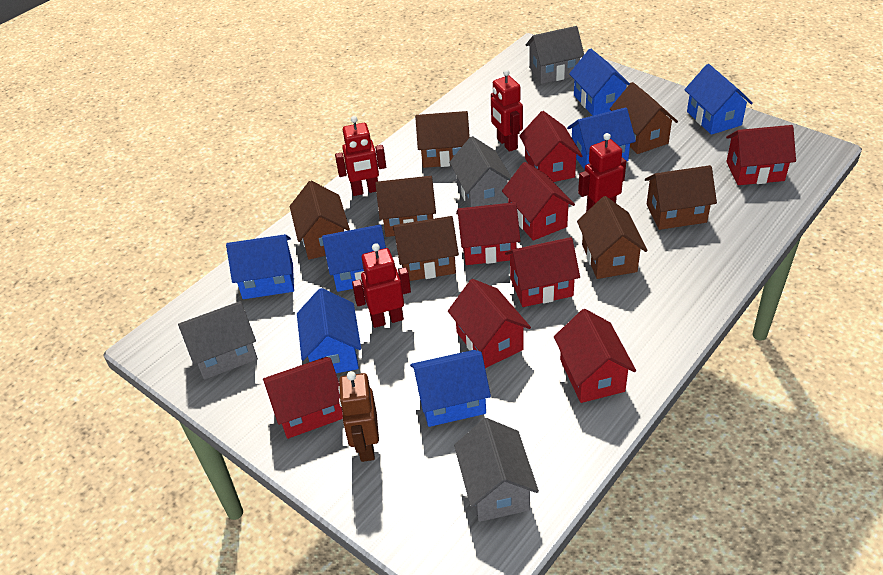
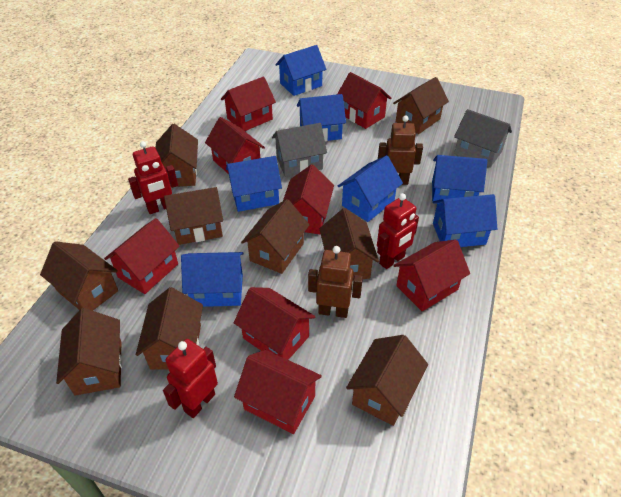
brown house: 7 -> 9
brown robot: 1 -> 2
grey house: 4 -> 2
red robot: 4 -> 3

